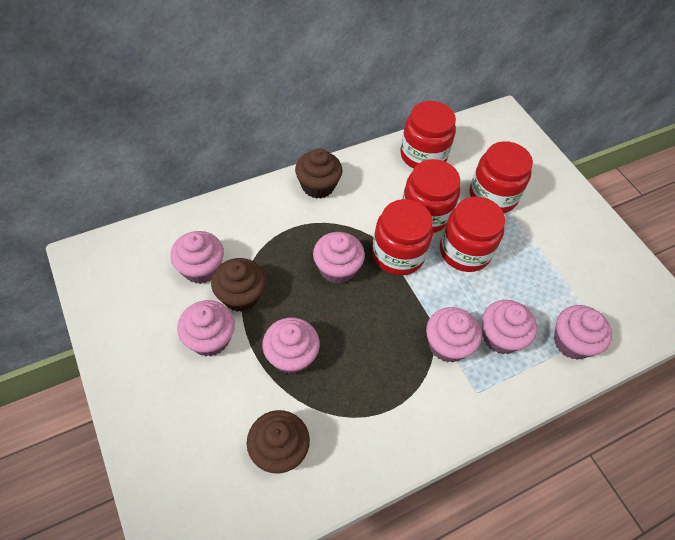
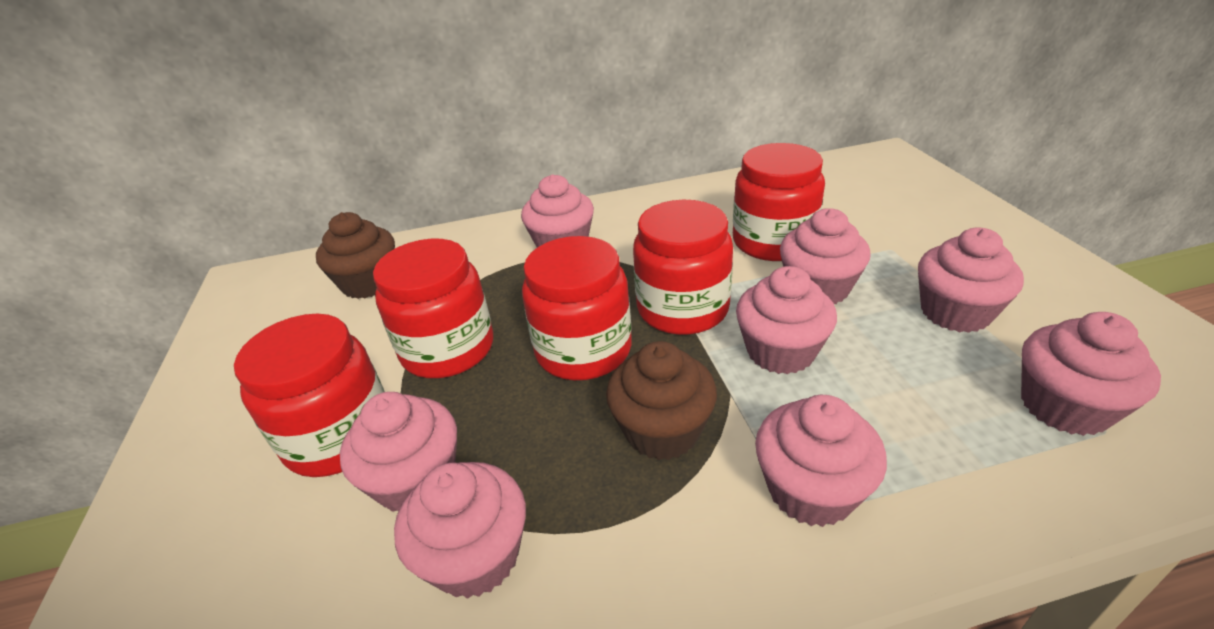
brown cupcake: 3 -> 2
pink cupcake: 7 -> 8

